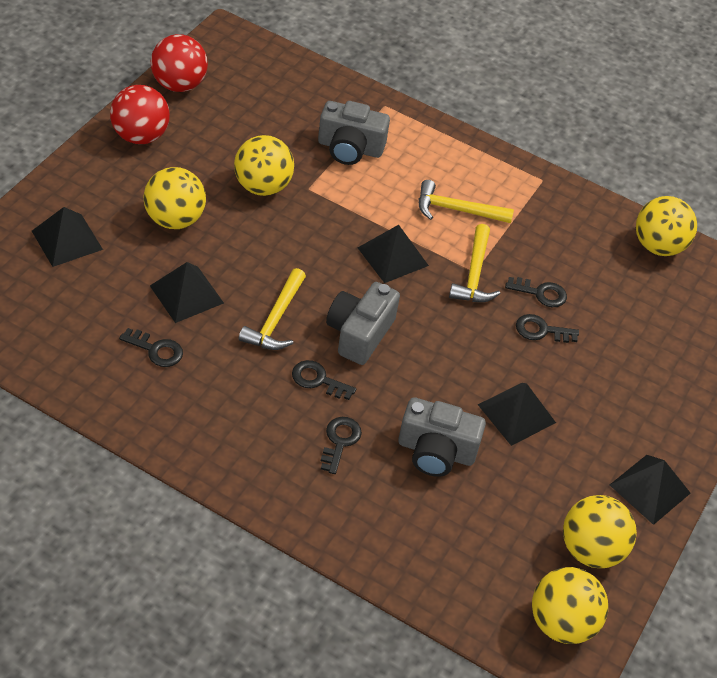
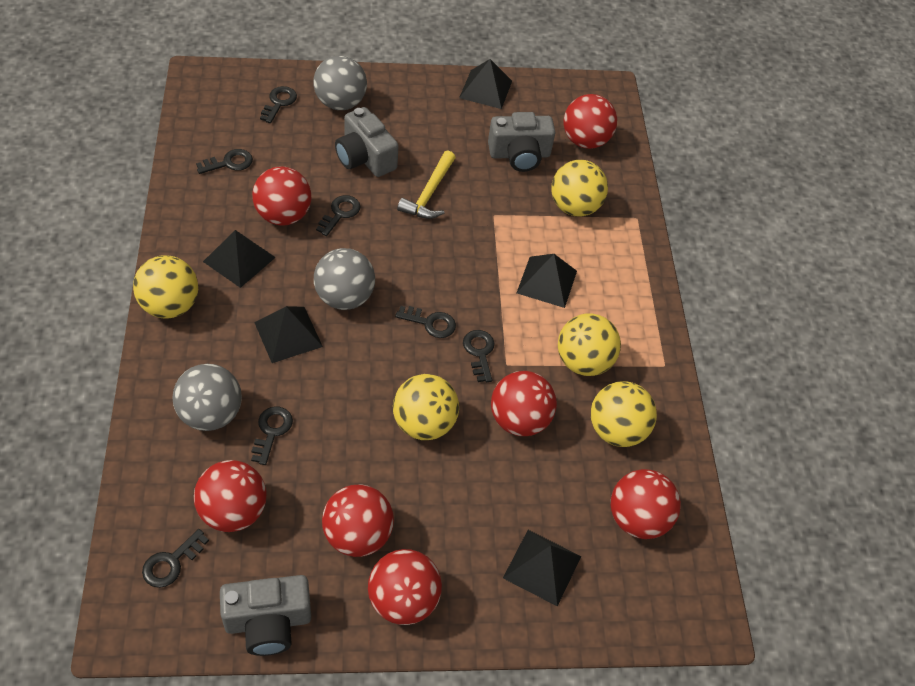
black key: 5 -> 7
grey ball: 0 -> 3
red ball: 2 -> 7
yellow hammer: 3 -> 1

